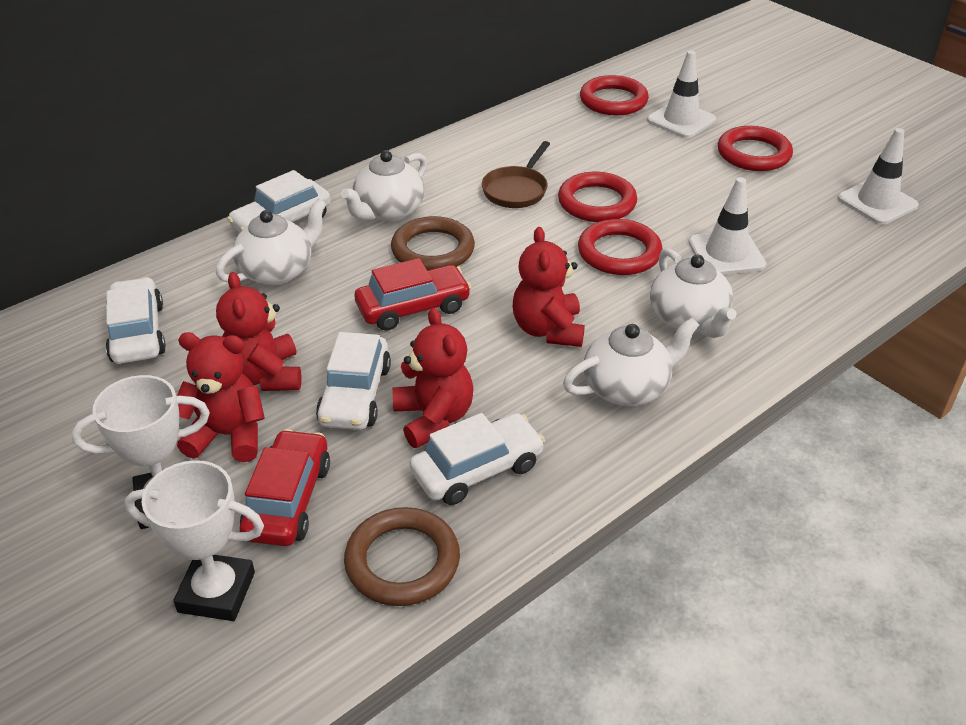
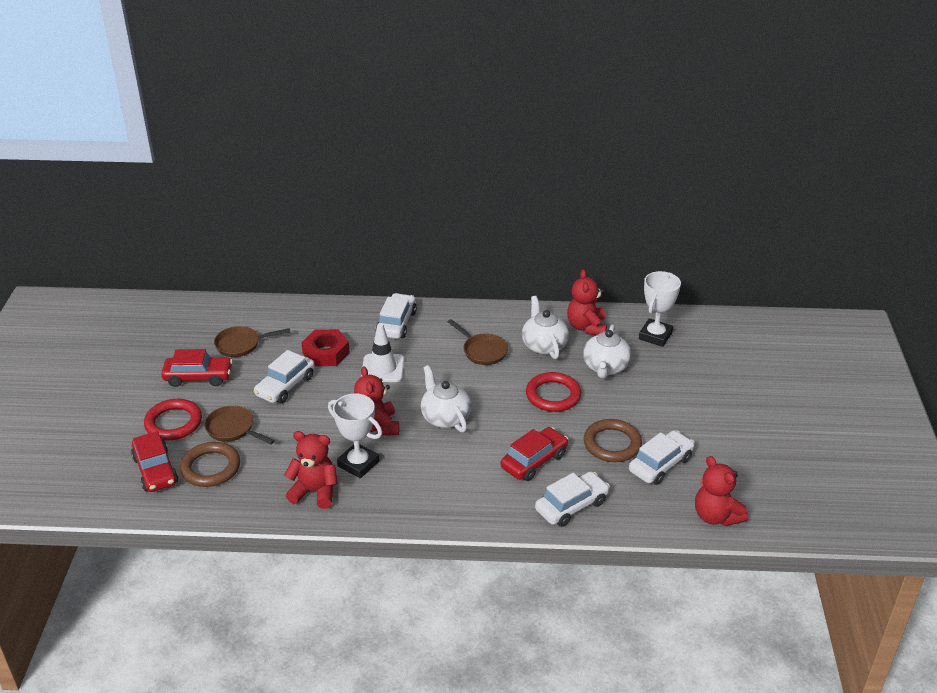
brown pan: 1 -> 3
red car: 2 -> 3
red nut: 0 -> 1
red ring: 4 -> 2
white teapot: 4 -> 3
white traffic cone: 3 -> 1

